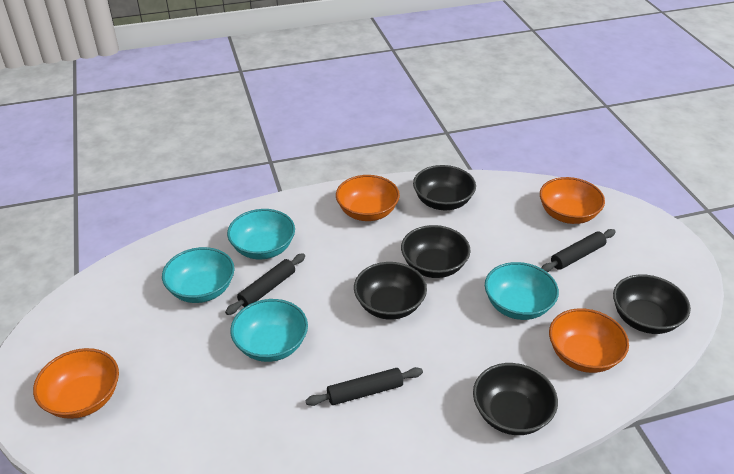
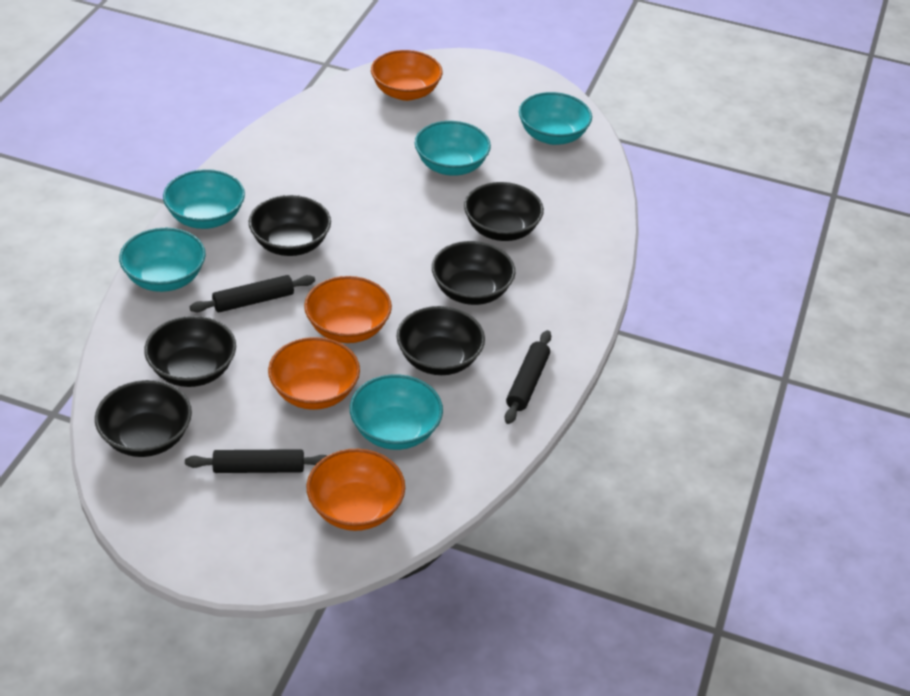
black bowl: 5 -> 6
turquoise bowl: 4 -> 5

